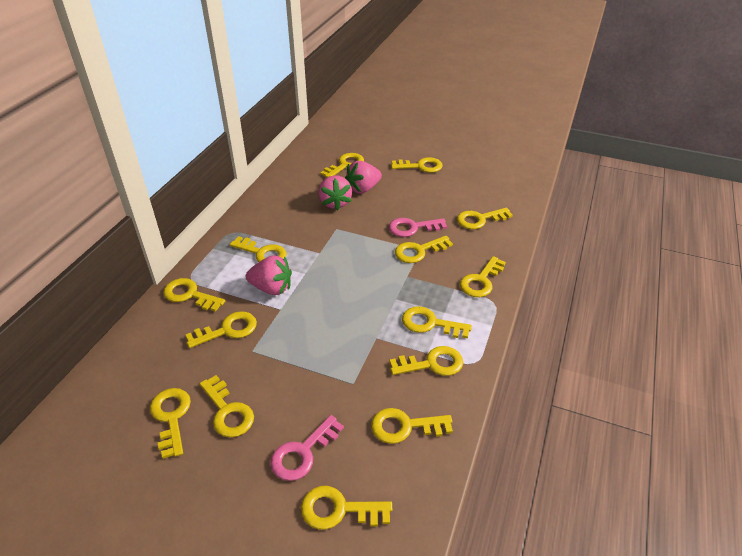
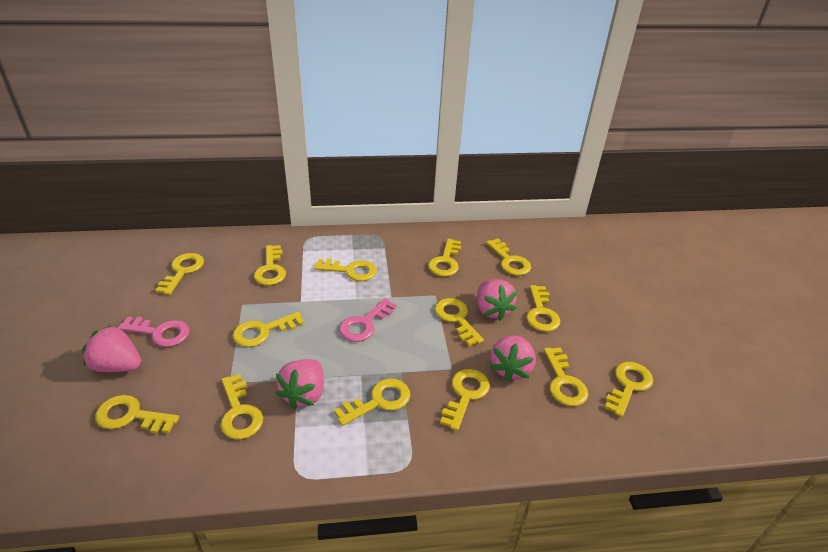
pink strawberry: 3 -> 4

